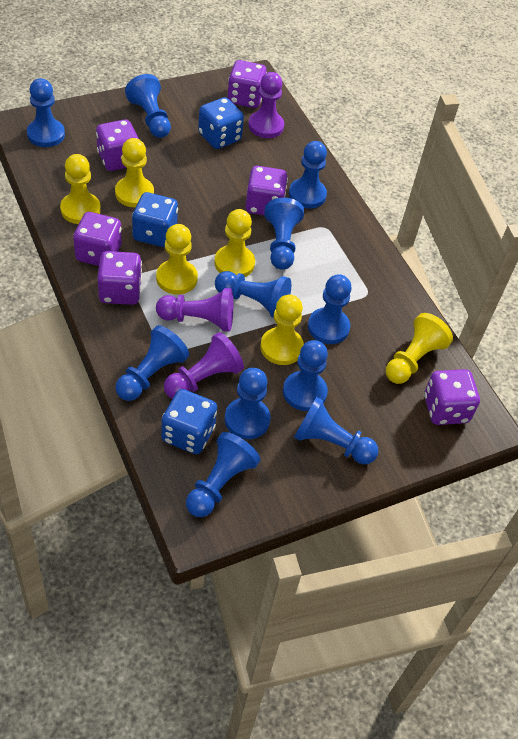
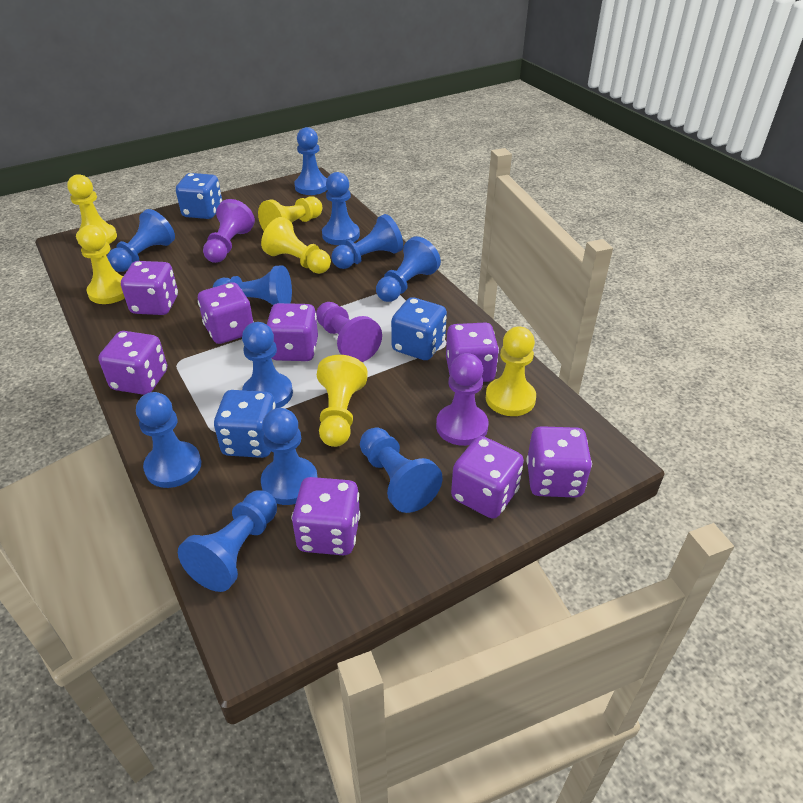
purple dice: 6 -> 8

